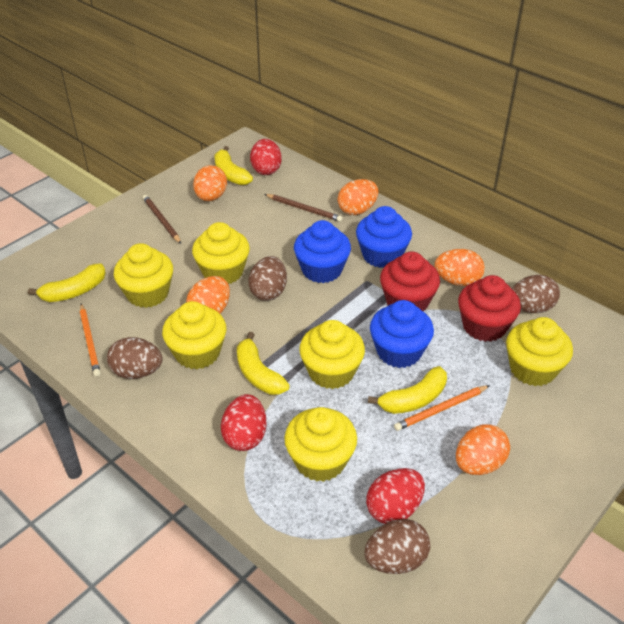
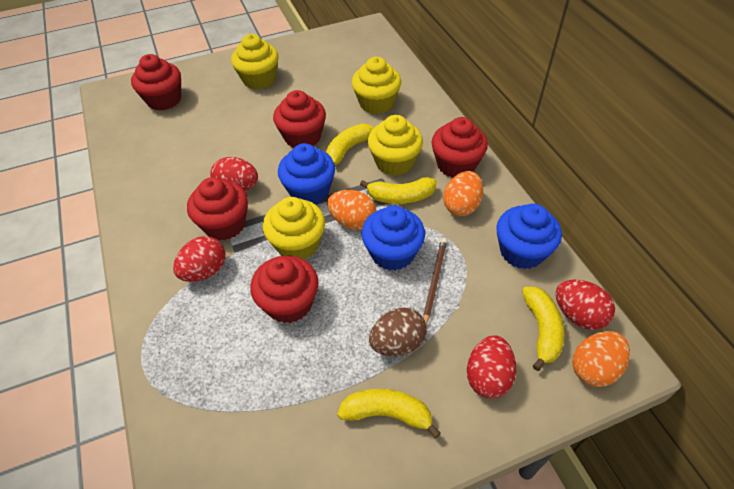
brown egg: 4 -> 1
brown pencil: 2 -> 1
orange egg: 5 -> 3
orange pencil: 2 -> 0
red cupcake: 2 -> 5
red egg: 3 -> 4
yellow cupcake: 6 -> 4

